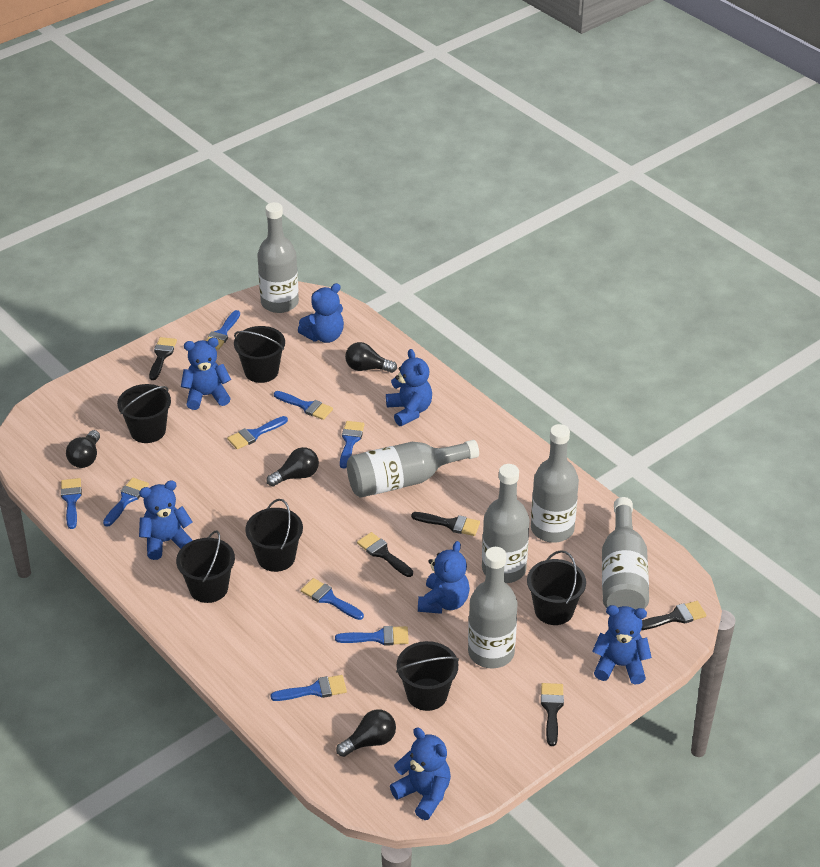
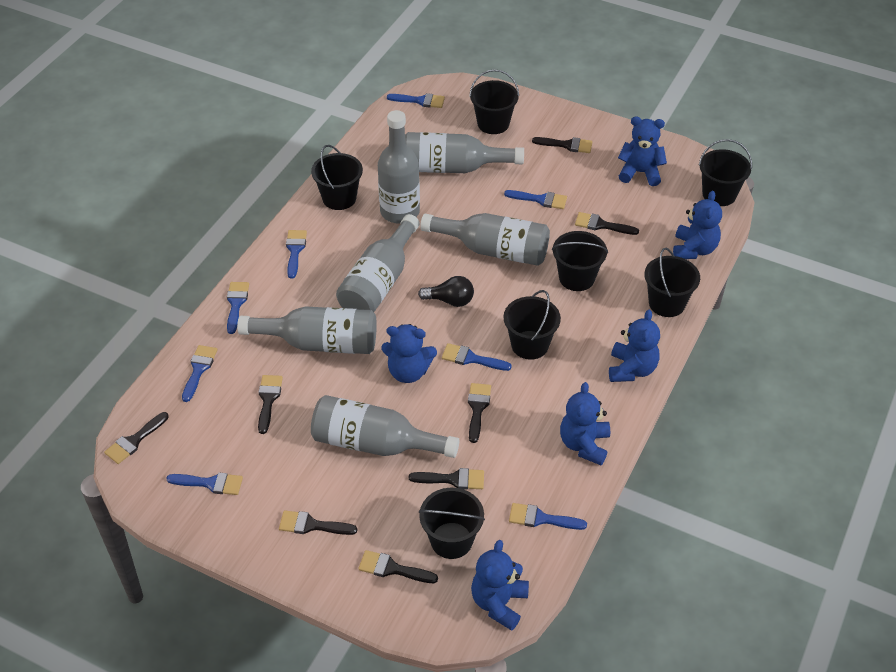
black brush: 5 -> 8
black bucket: 6 -> 7
black light bulb: 4 -> 1
blue brush: 9 -> 8
blue teddy bear: 7 -> 6

